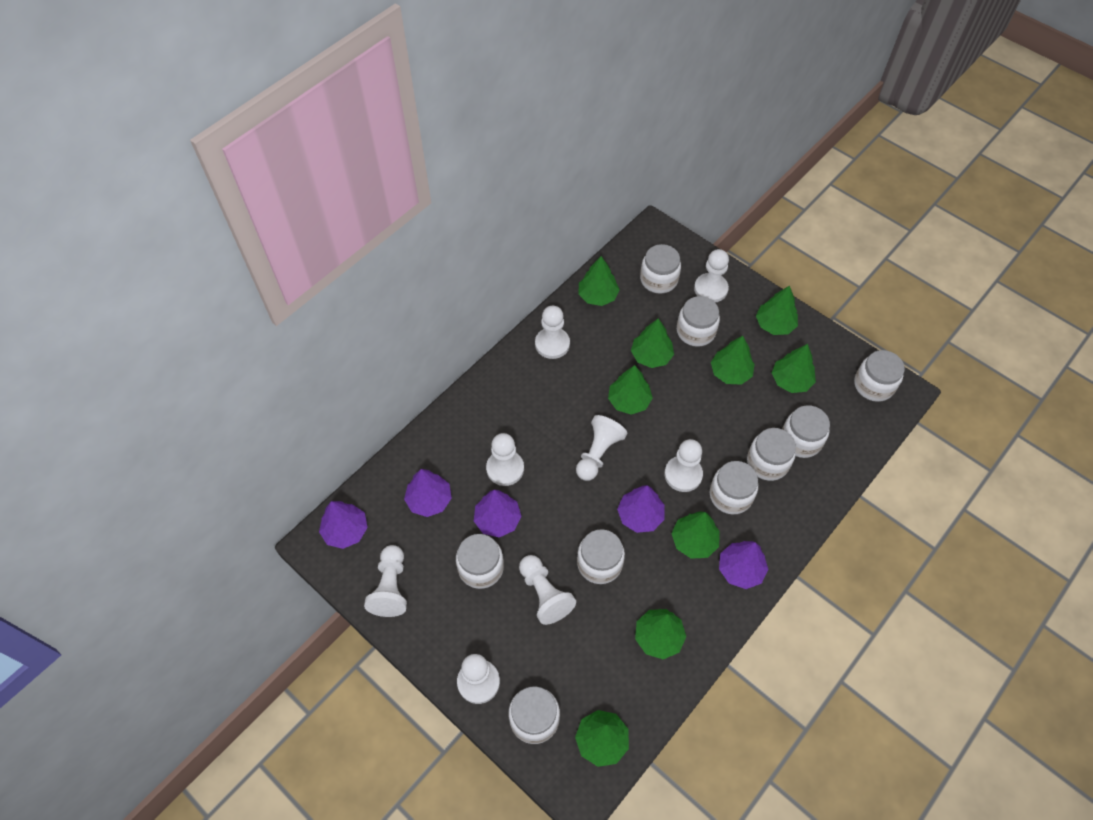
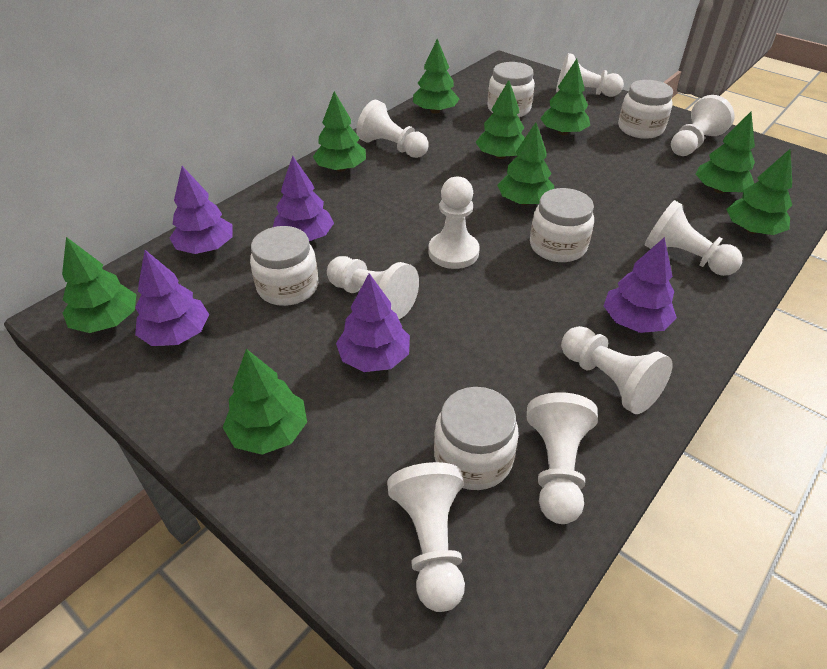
white jar: 9 -> 5
white pawn: 8 -> 9

